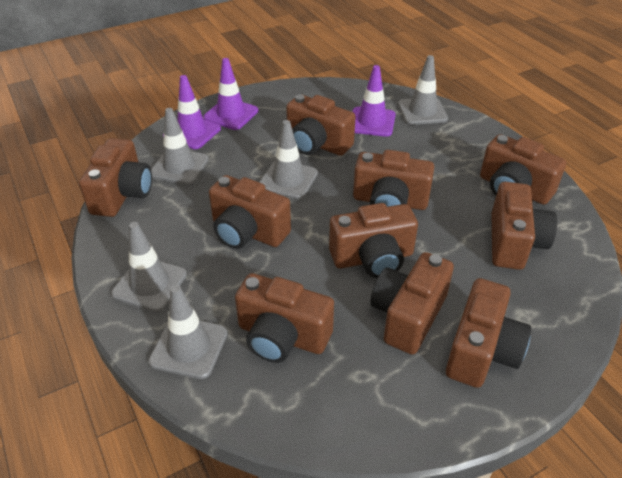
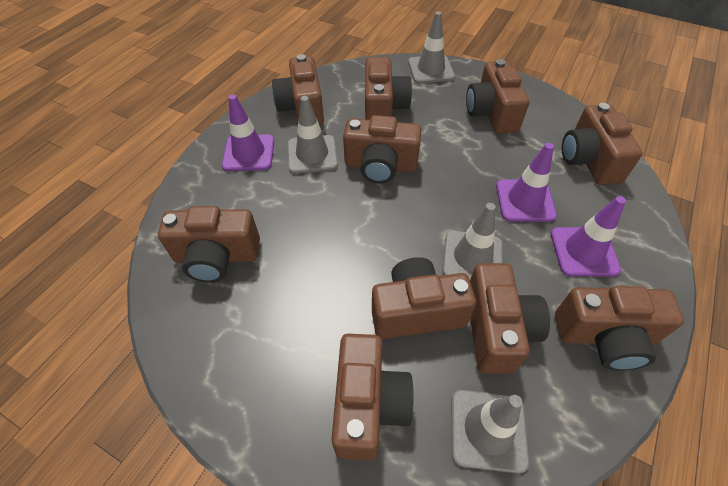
grey traffic cone: 5 -> 4

